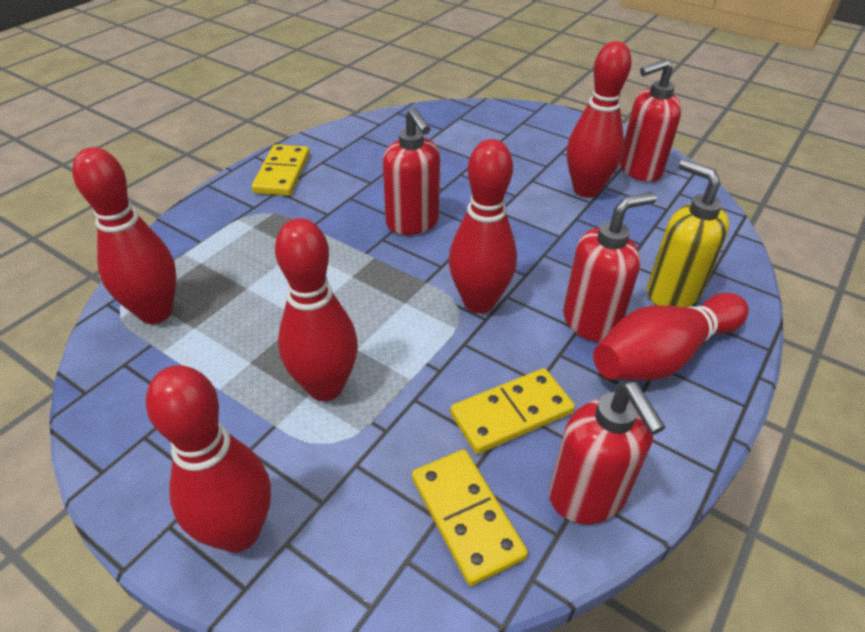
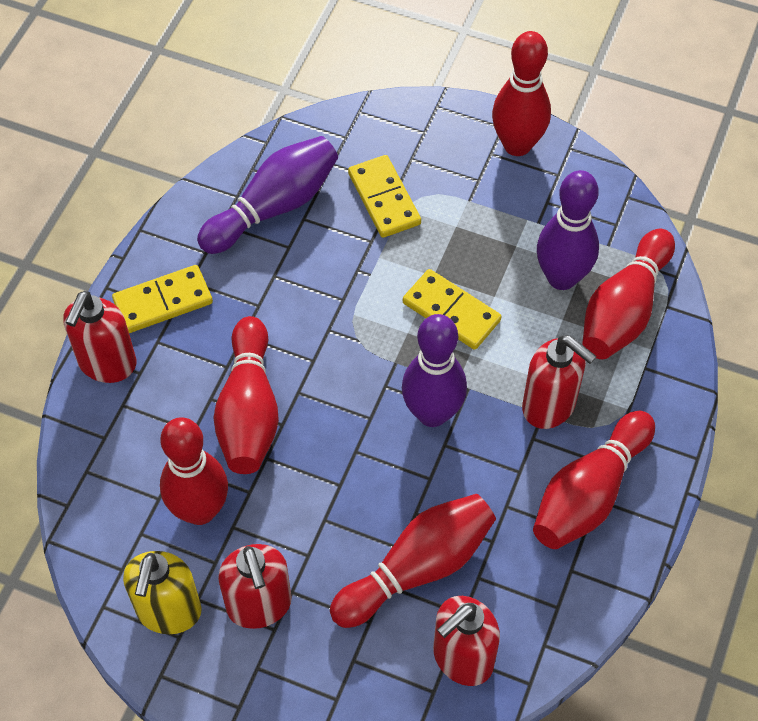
purple bowling pin: 0 -> 3

